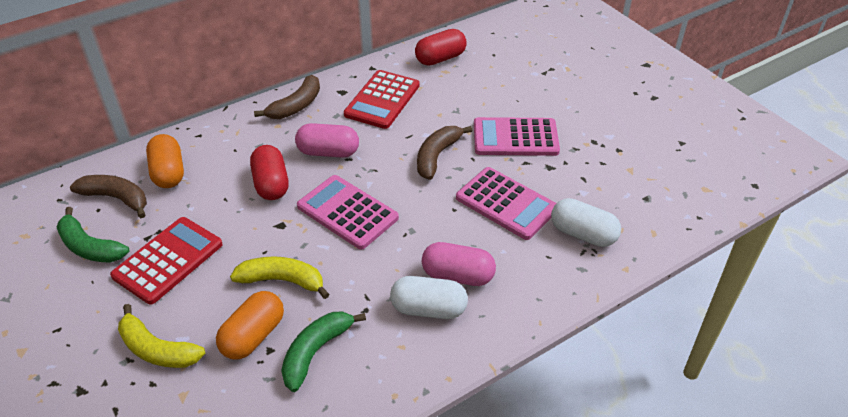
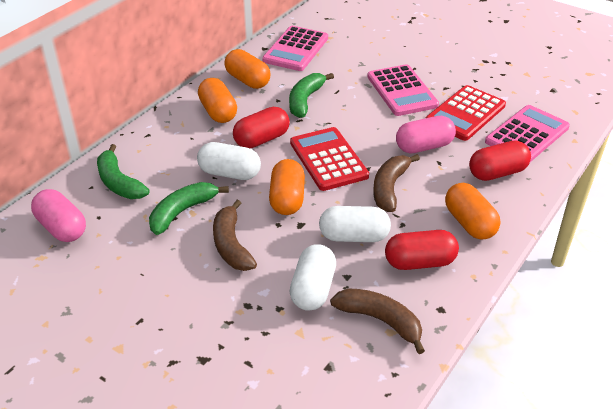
green banana: 2 -> 3
orange capsule: 2 -> 4
red capsule: 2 -> 3
white capsule: 2 -> 3
yellow banana: 2 -> 0

